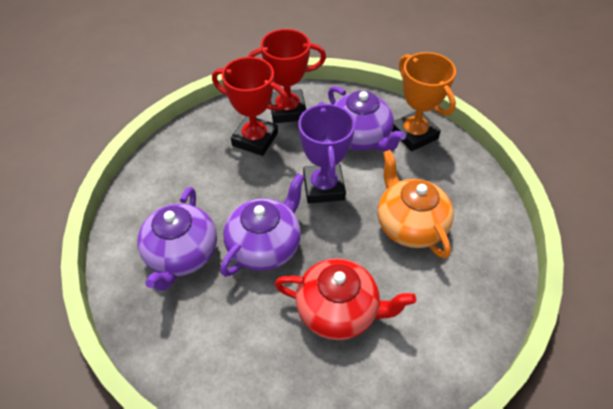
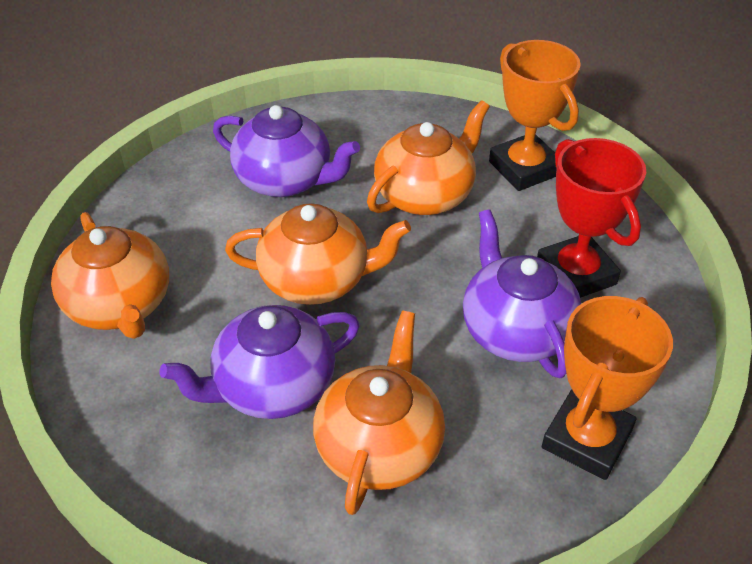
orange teapot: 1 -> 4
orange trophy: 1 -> 2
purple trophy: 1 -> 0
red teapot: 1 -> 0
red trophy: 2 -> 1

